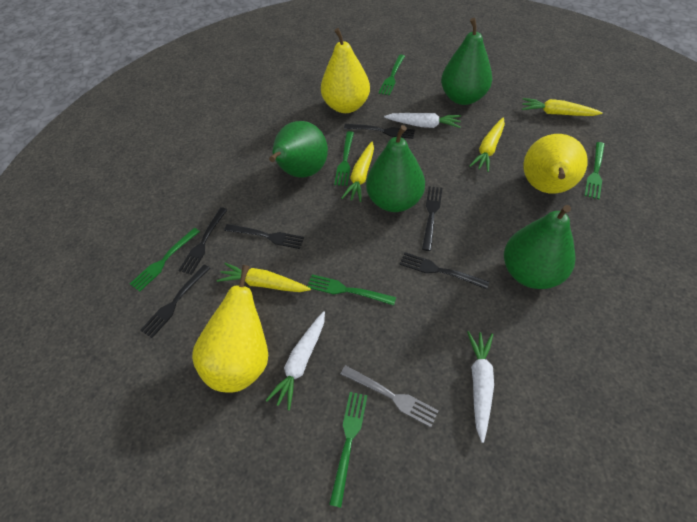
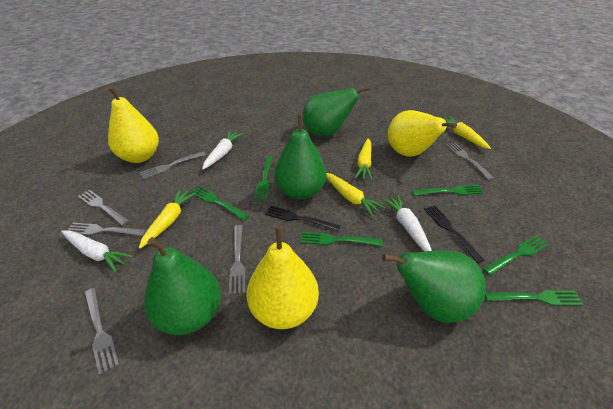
black fork: 6 -> 2
grey fork: 1 -> 6

